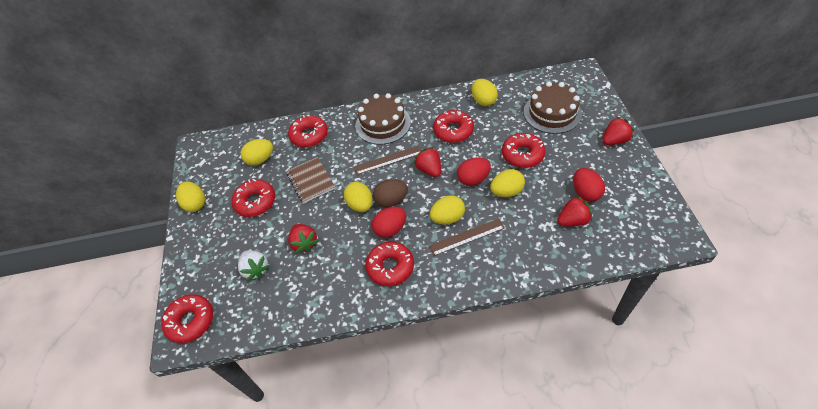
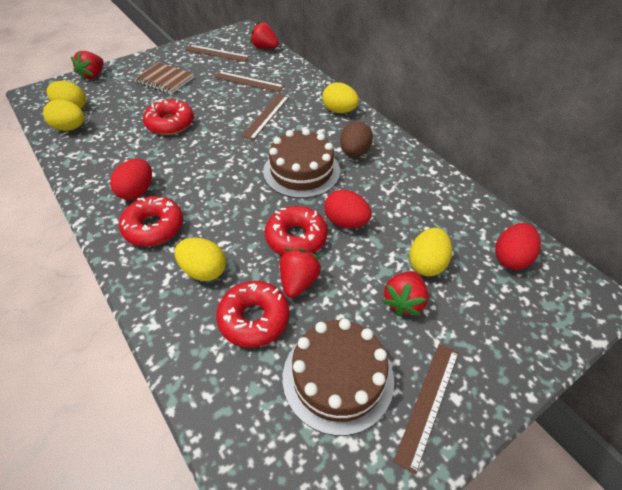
brown ruler: 2 -> 4
red donut: 6 -> 4
white strawberry: 1 -> 0
yellow egg: 6 -> 5

